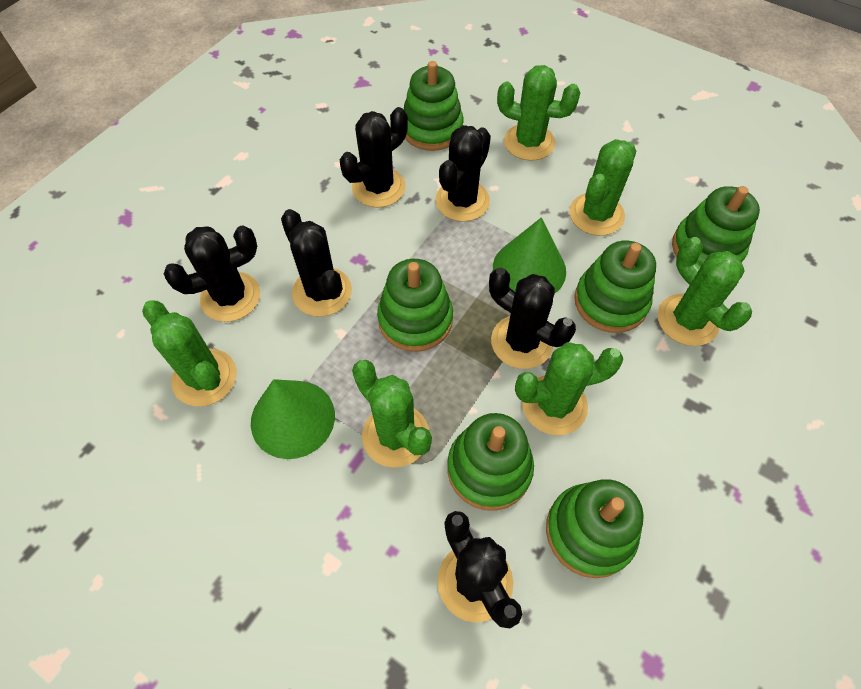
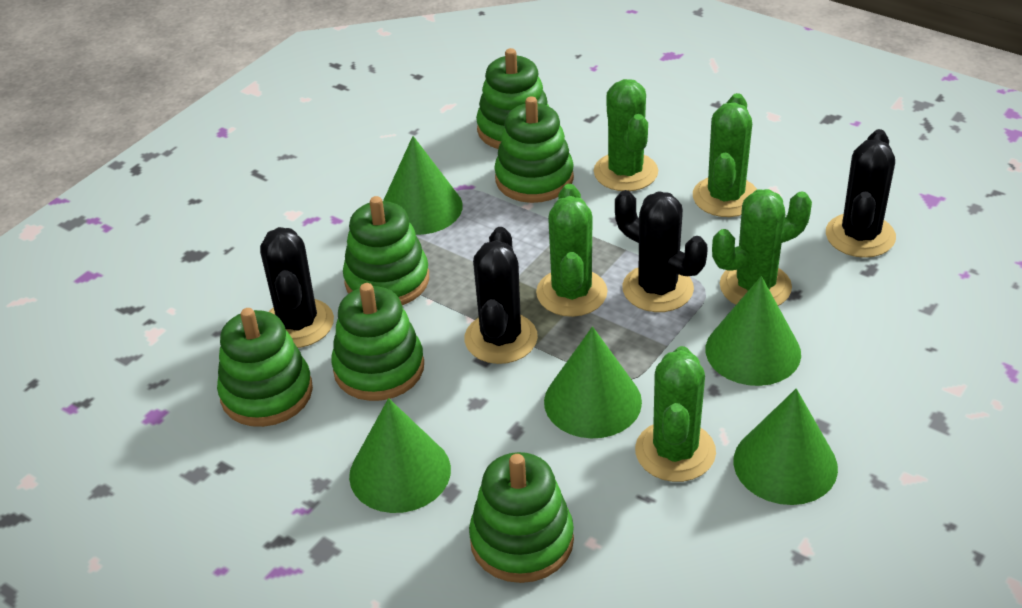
black cactus: 6 -> 4
green cactus: 6 -> 5
green cone: 2 -> 5

